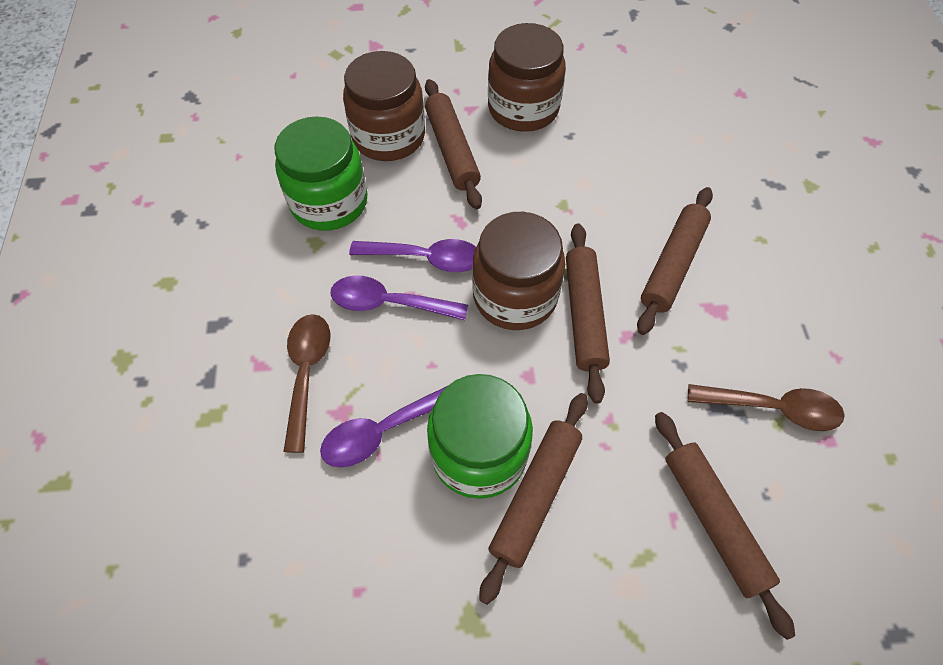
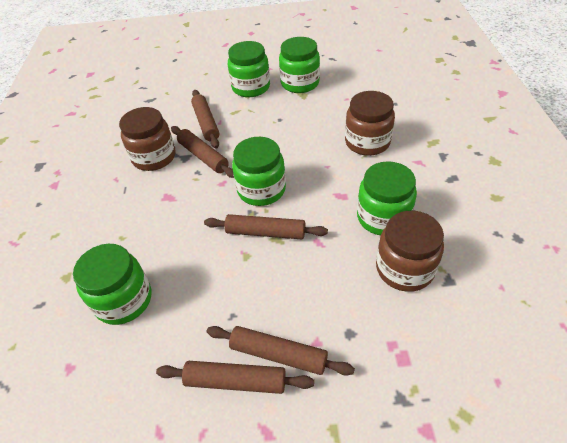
brown spoon: 2 -> 0
green jar: 2 -> 5
purple spoon: 3 -> 0

